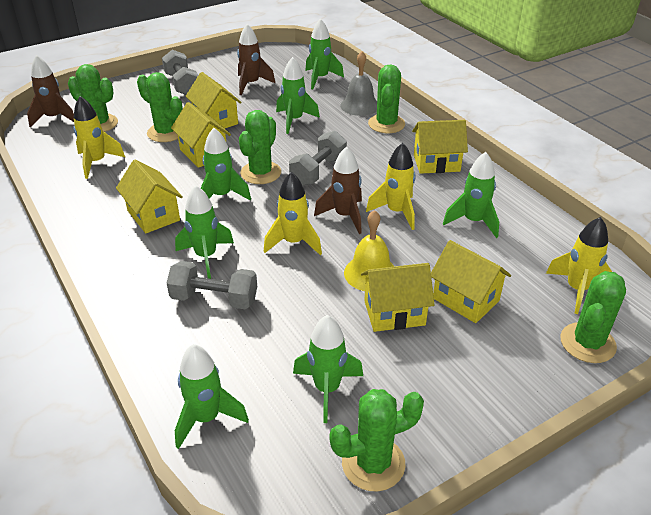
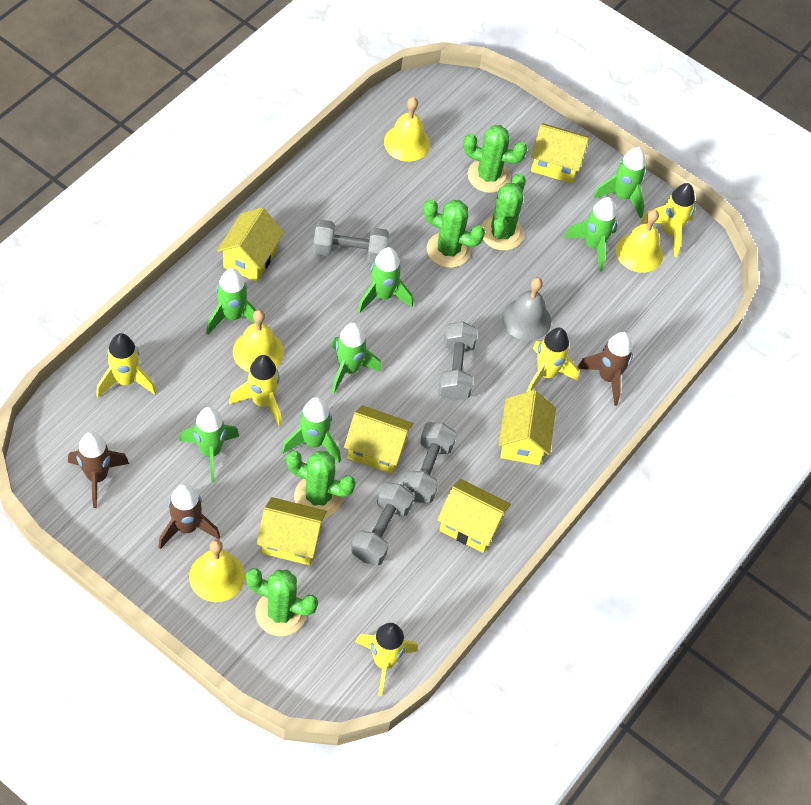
green cactus: 6 -> 5
grey dumbbell: 3 -> 4
yellow bell: 1 -> 4
yellow rocket: 4 -> 5

